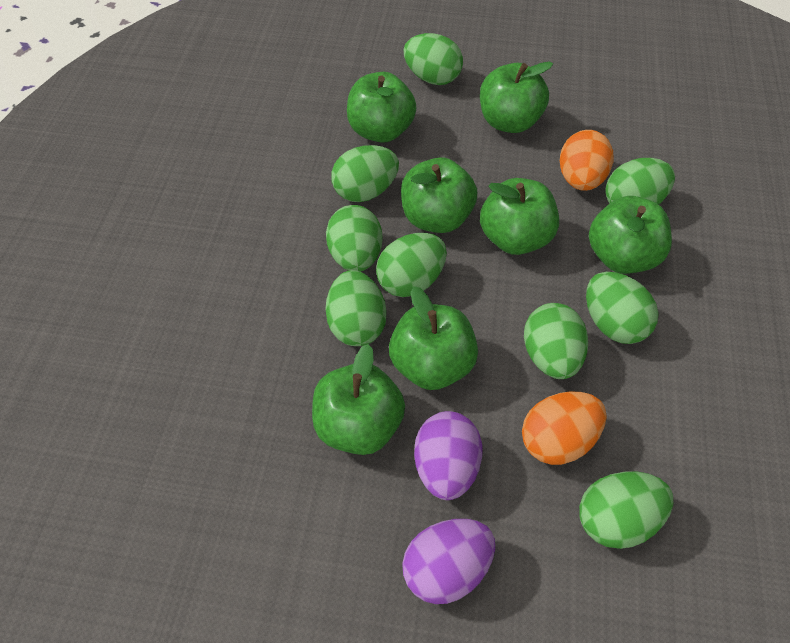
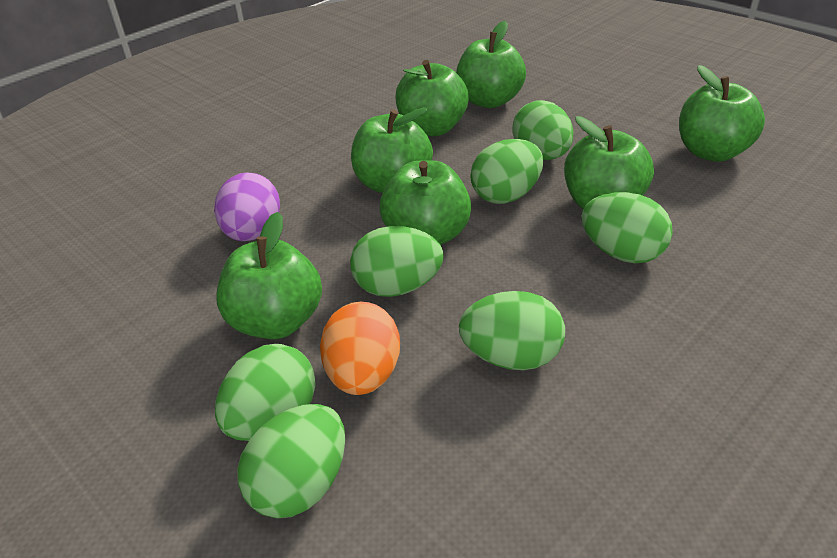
green egg: 9 -> 7
orange egg: 2 -> 1
purple egg: 2 -> 1

